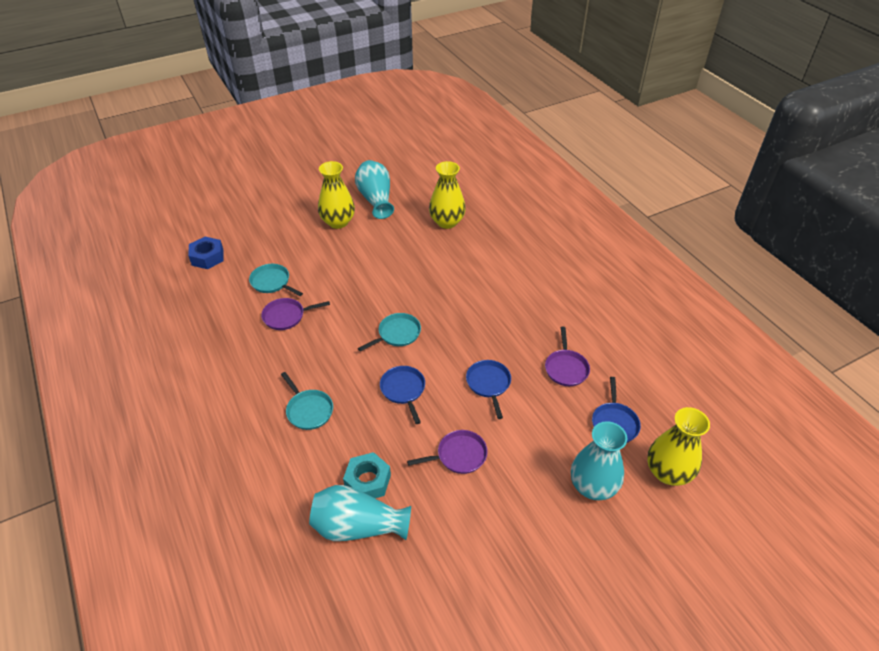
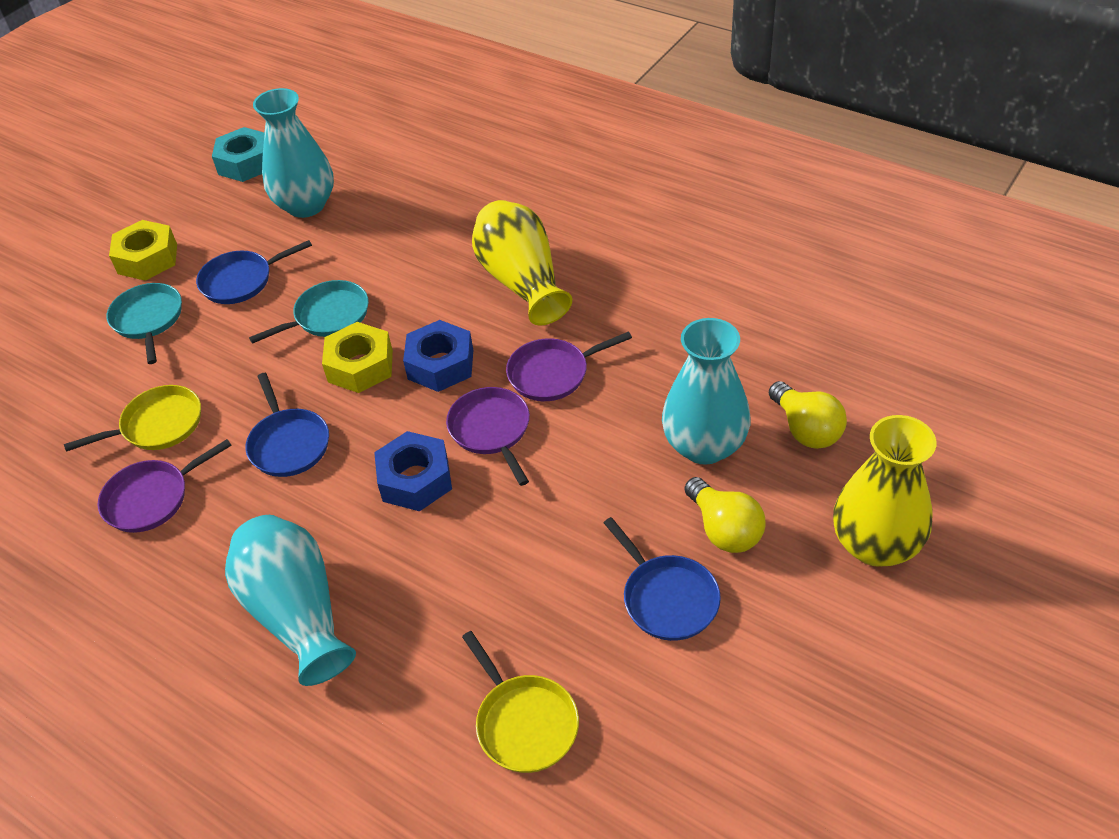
blue nut: 1 -> 2
turquoise pan: 3 -> 2
yellow light bulb: 0 -> 2
yellow nut: 0 -> 2
yellow pan: 0 -> 2
yellow vase: 3 -> 2

